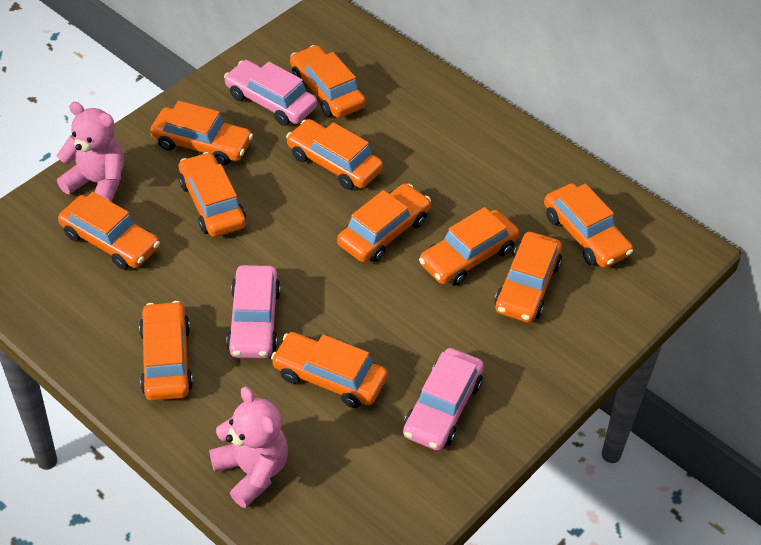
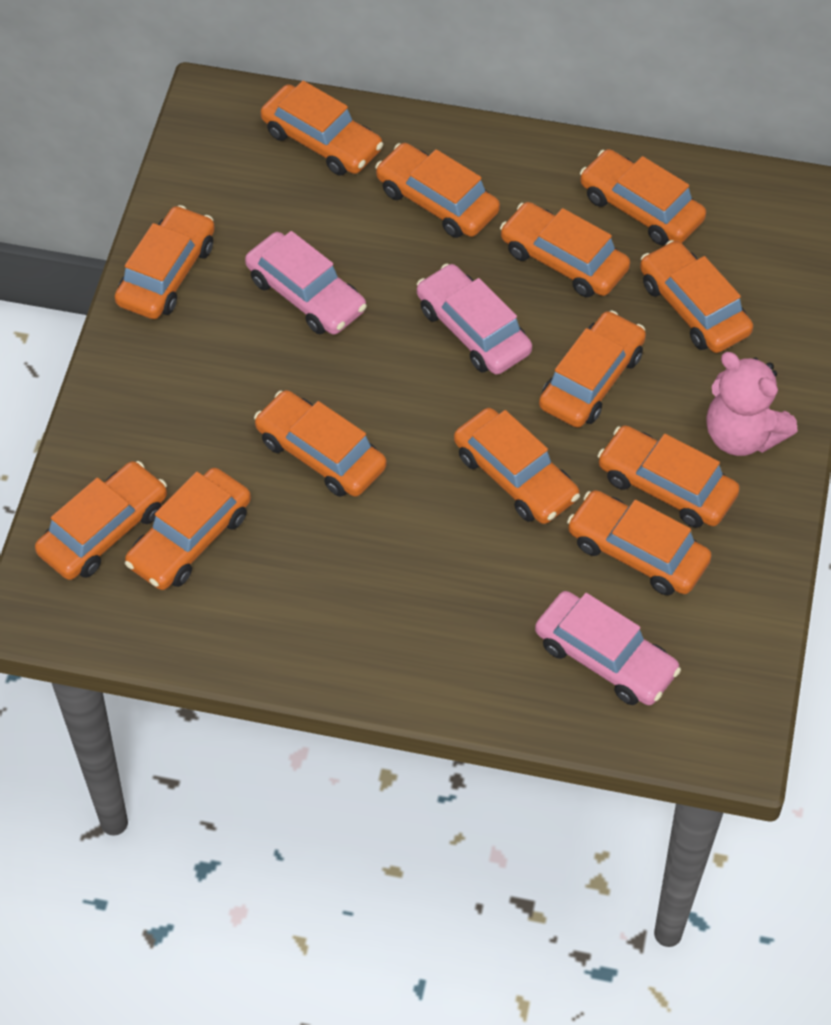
orange car: 11 -> 13
pink teddy bear: 2 -> 1

